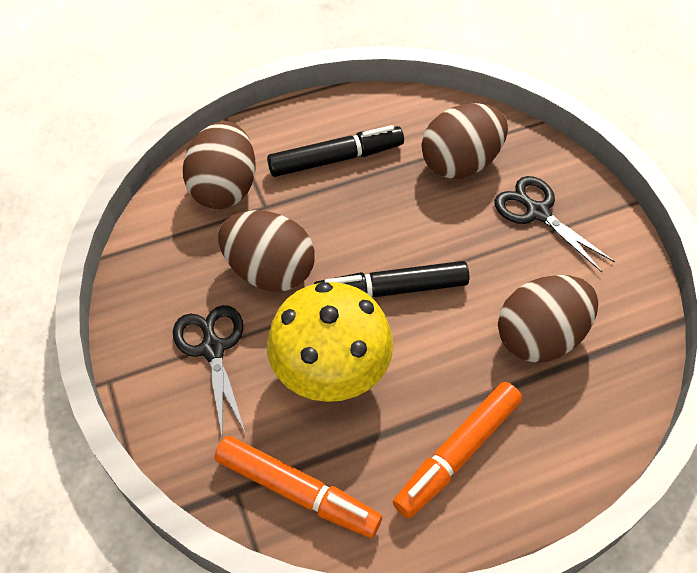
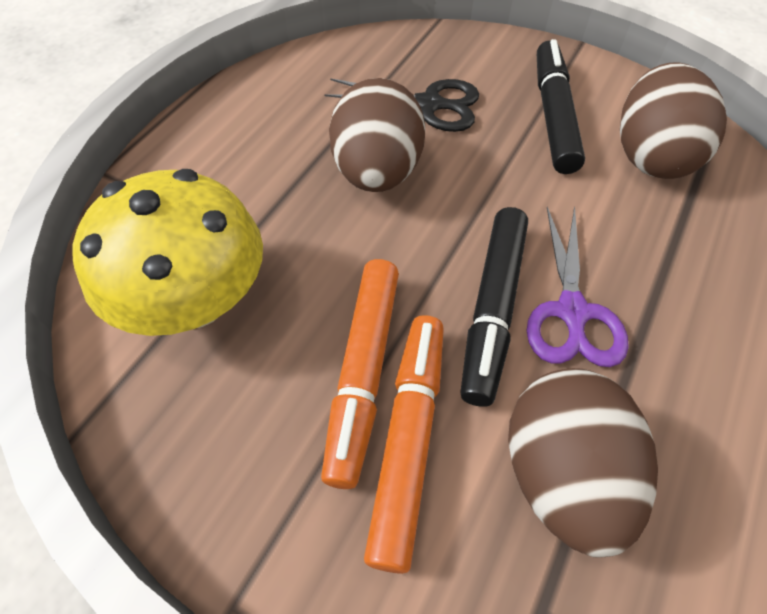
black scissors: 2 -> 1
brown egg: 4 -> 3
purple scissors: 0 -> 1

